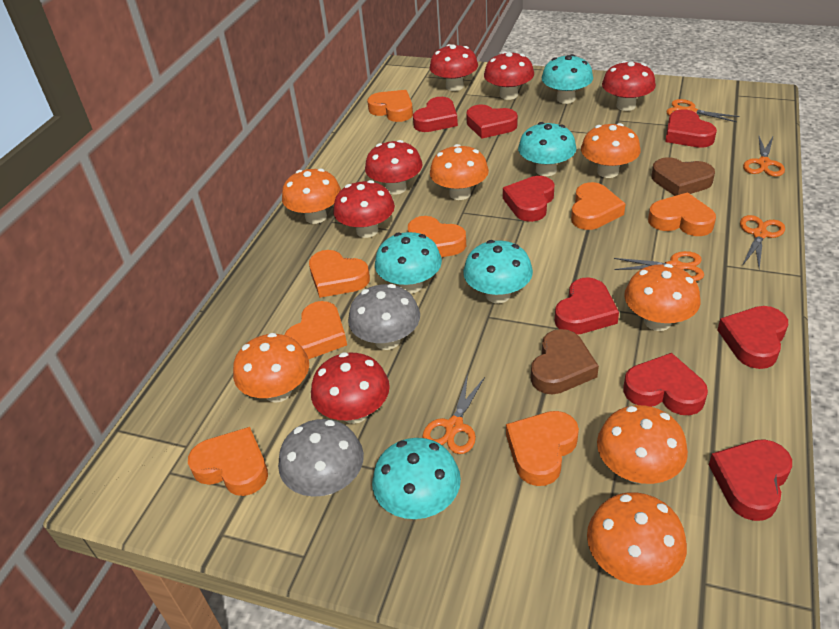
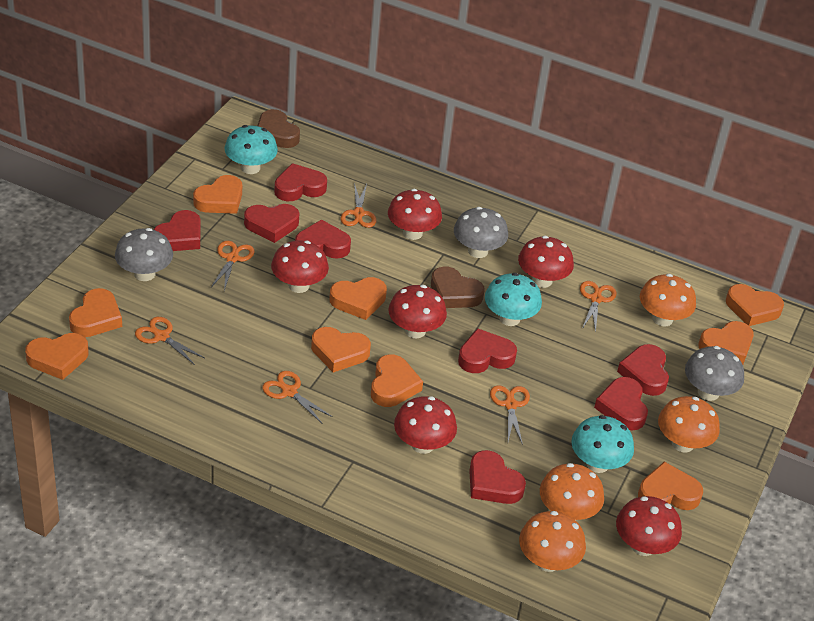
grey mushroom: 2 -> 3
orange heart: 8 -> 9
orange mushroom: 7 -> 4
orange scissors: 5 -> 6
turquoise mushroom: 5 -> 3

